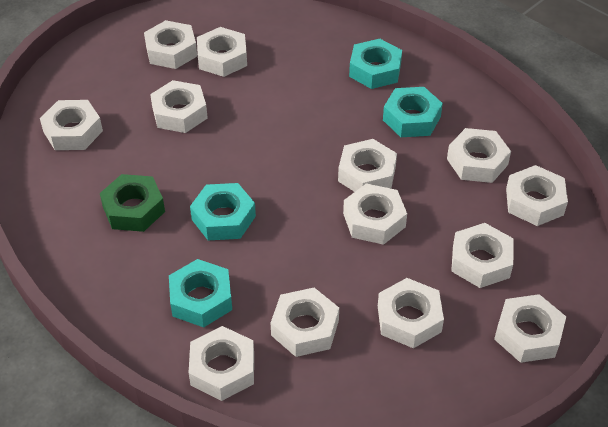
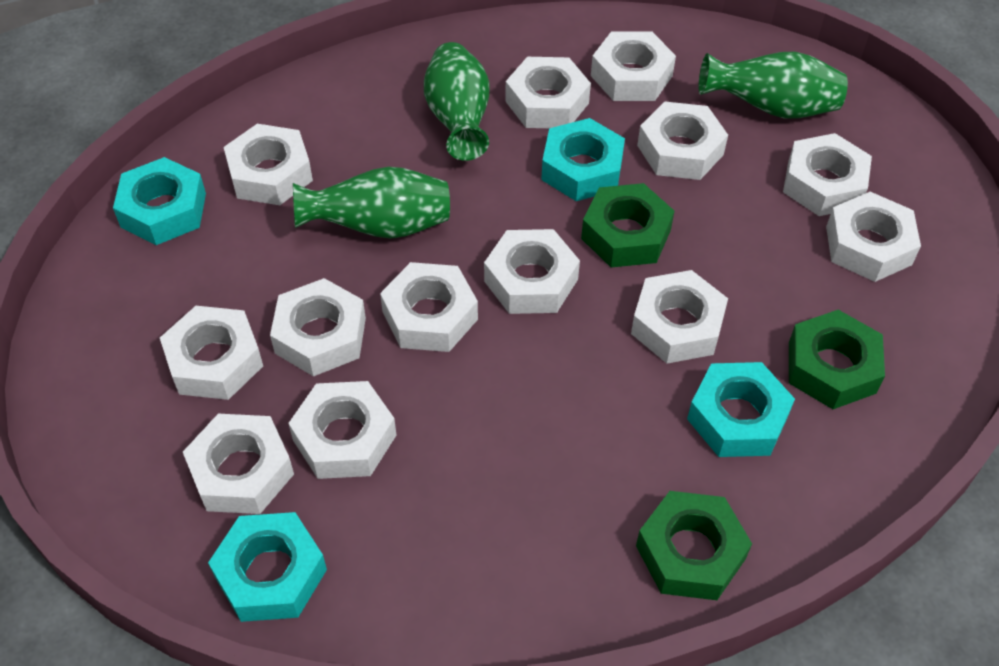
green nut: 1 -> 3
green vase: 0 -> 3

